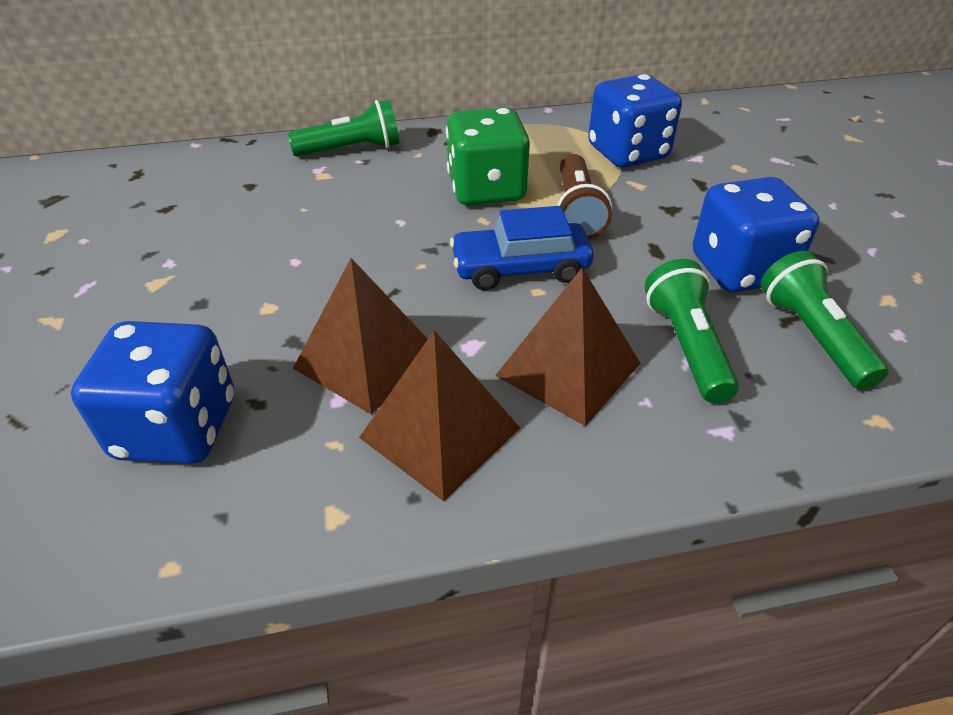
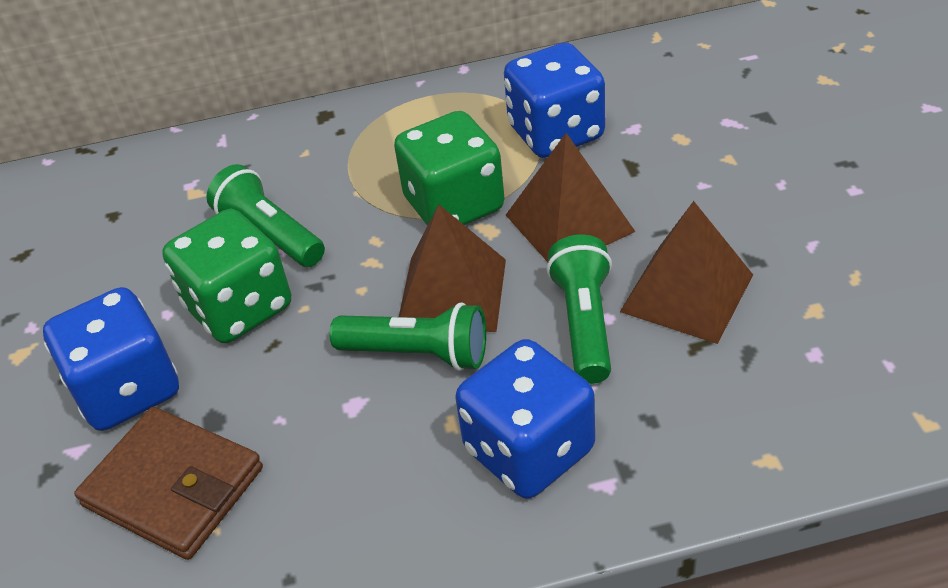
blue car: 1 -> 0
brown flashlight: 1 -> 0
brown wallet: 0 -> 1
green dice: 1 -> 2

